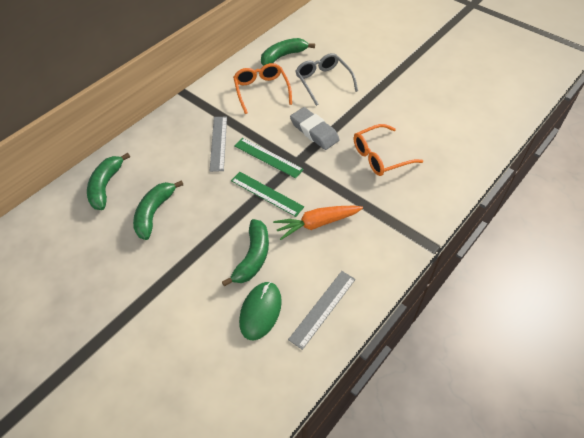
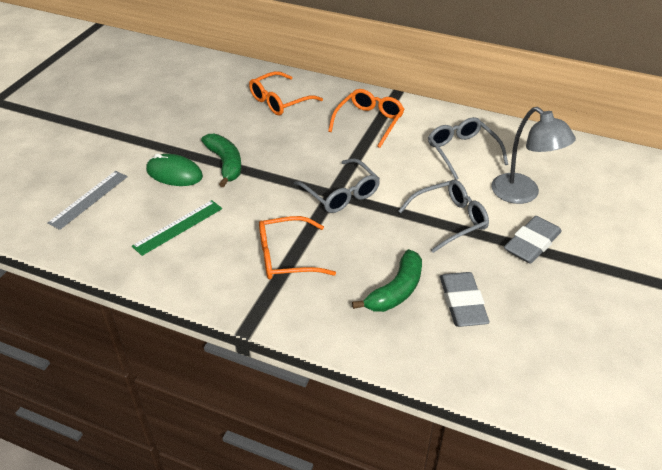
green banana: 4 -> 2
green ruler: 2 -> 1
grey eraser: 1 -> 2
grey glasses: 1 -> 3
grey lamp: 0 -> 1
grey ruler: 2 -> 1
orange carrot: 1 -> 0
orange glasses: 2 -> 3

